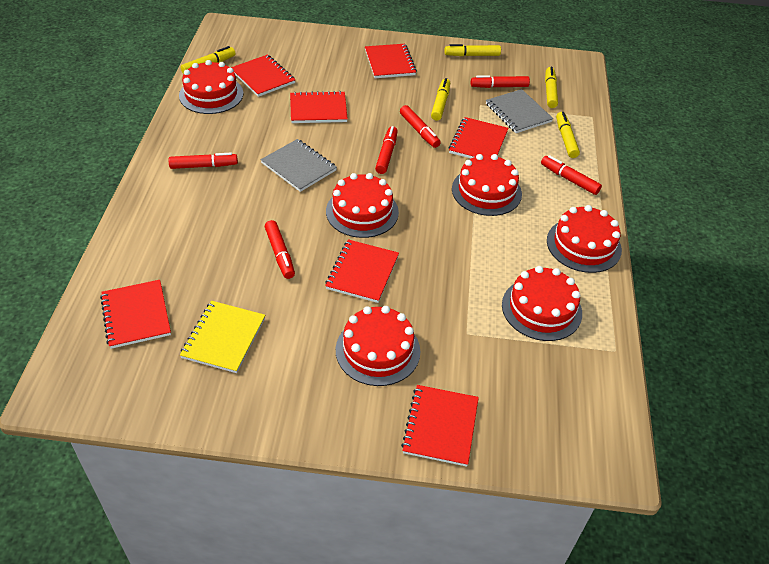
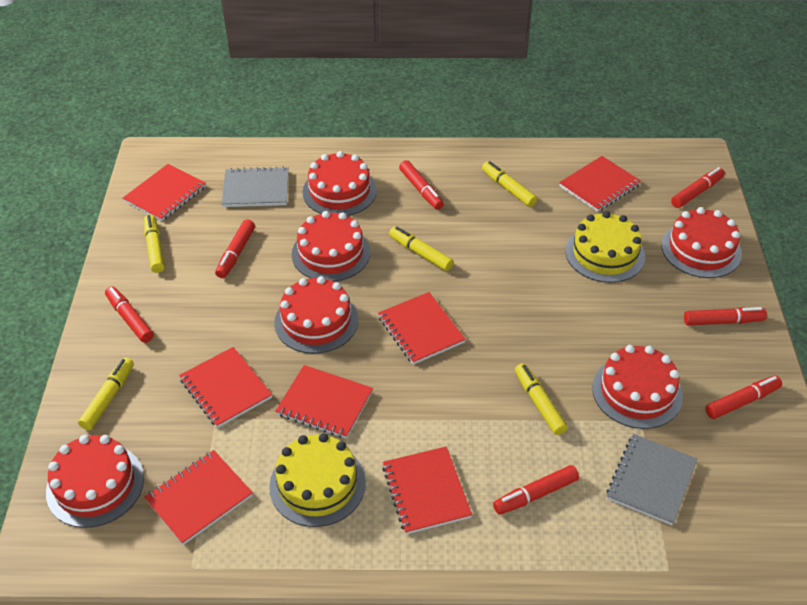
red marker: 6 -> 7
yellow cake: 0 -> 2
yellow notebook: 1 -> 0

